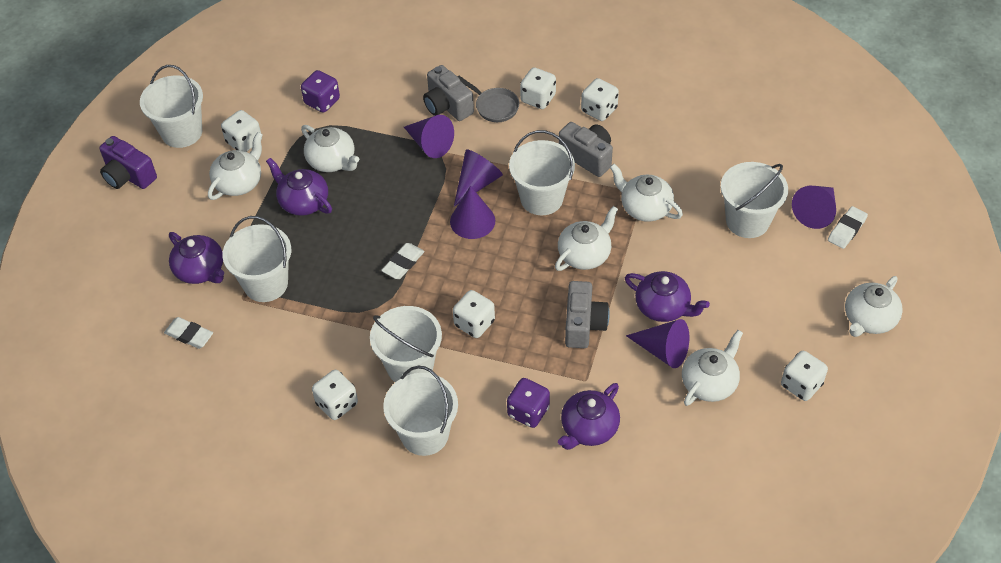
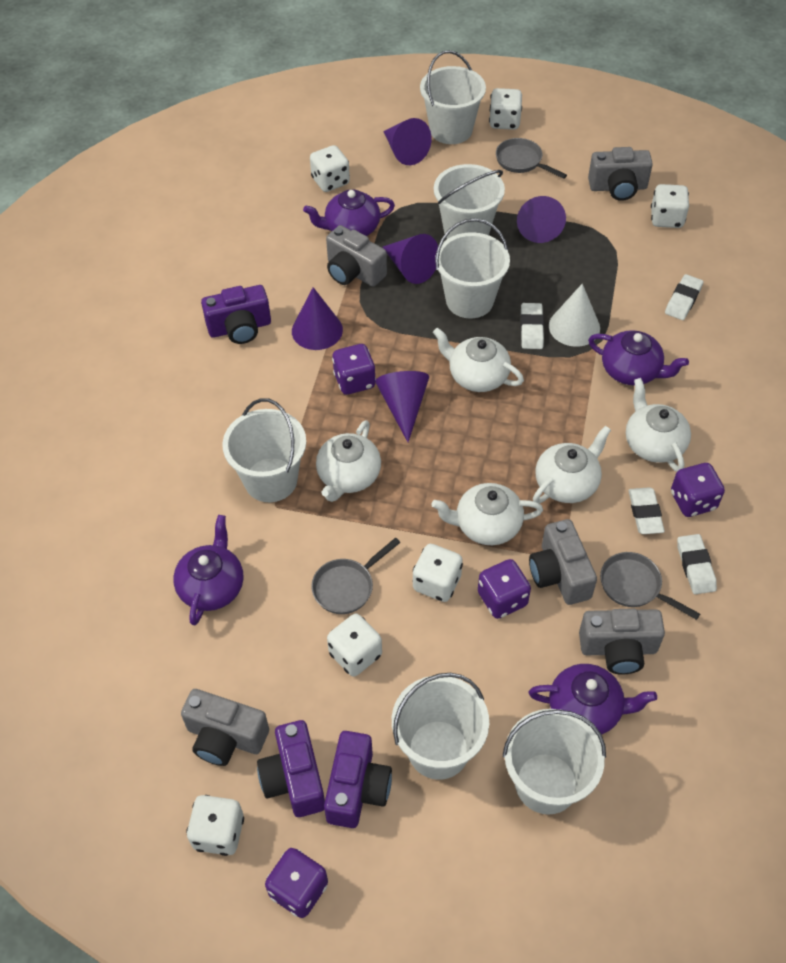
grey camera: 3 -> 5
grey pan: 1 -> 3
purple camera: 1 -> 3
purple dice: 2 -> 4
white cone: 0 -> 1
white eraser: 3 -> 4
white teapot: 6 -> 5

